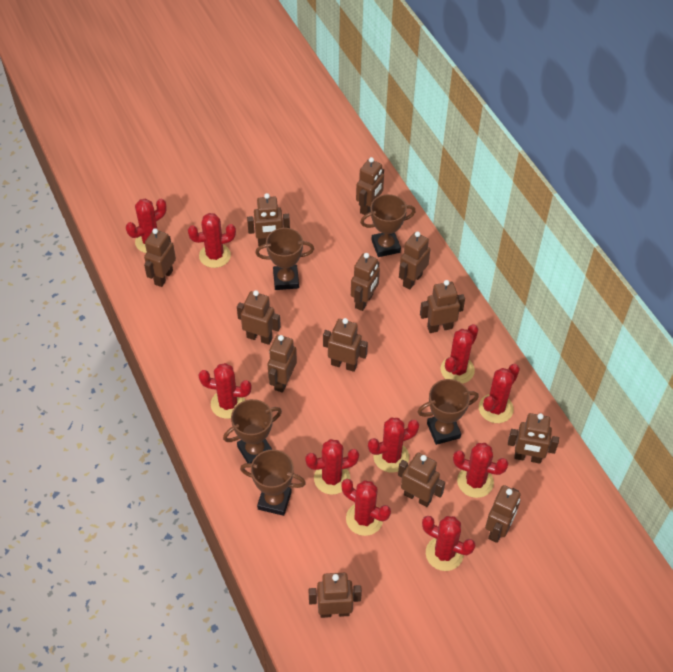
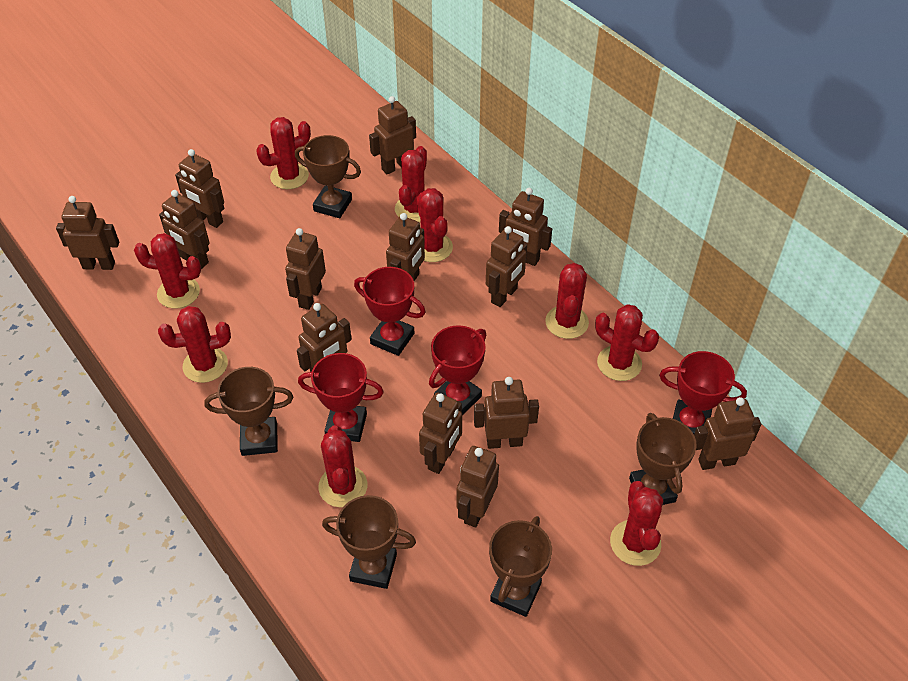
red cactus: 10 -> 9
red trophy: 0 -> 4

